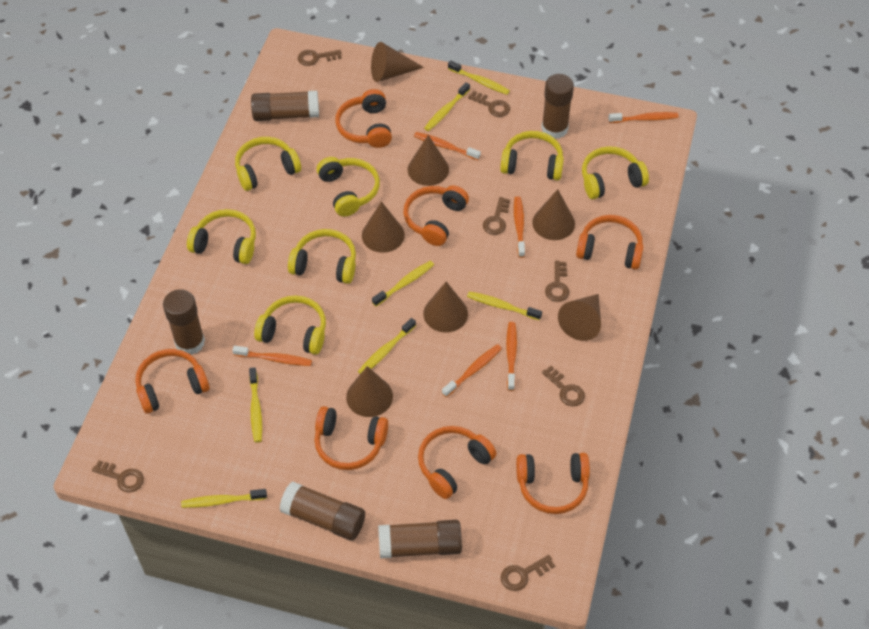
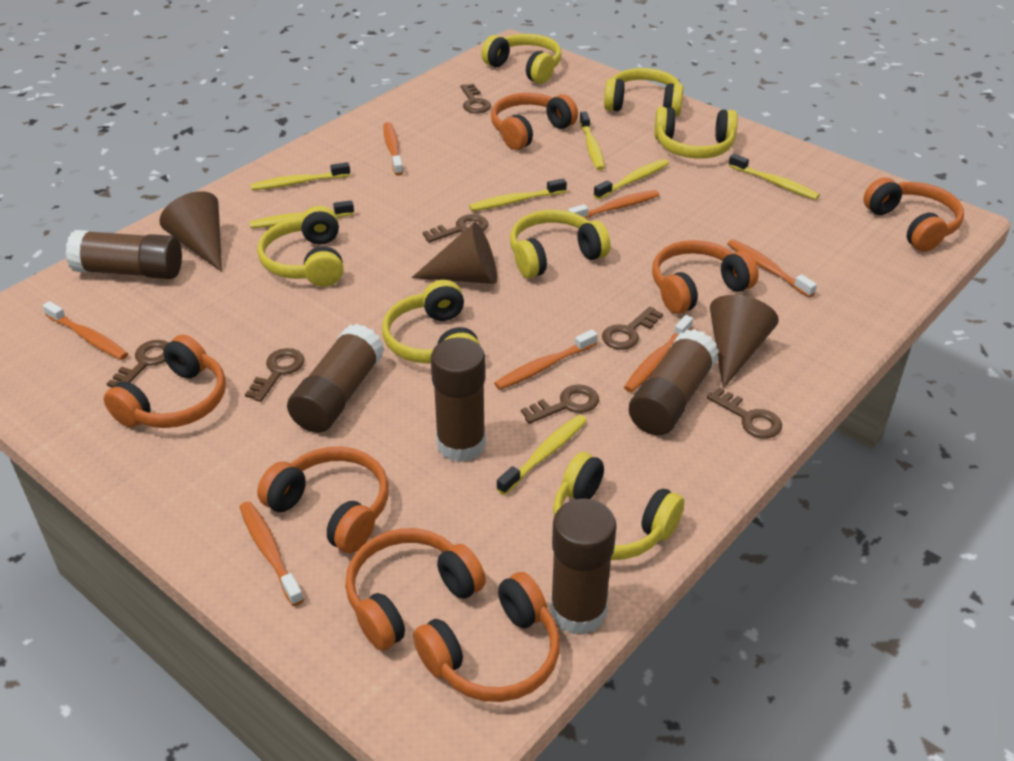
brown cone: 7 -> 3
orange toothbrush: 6 -> 7

